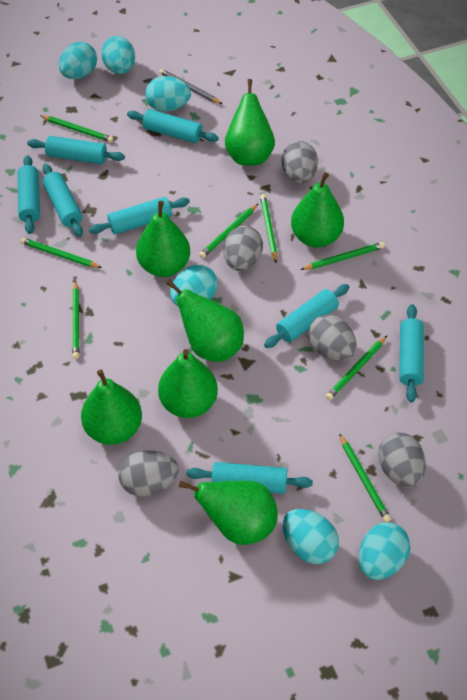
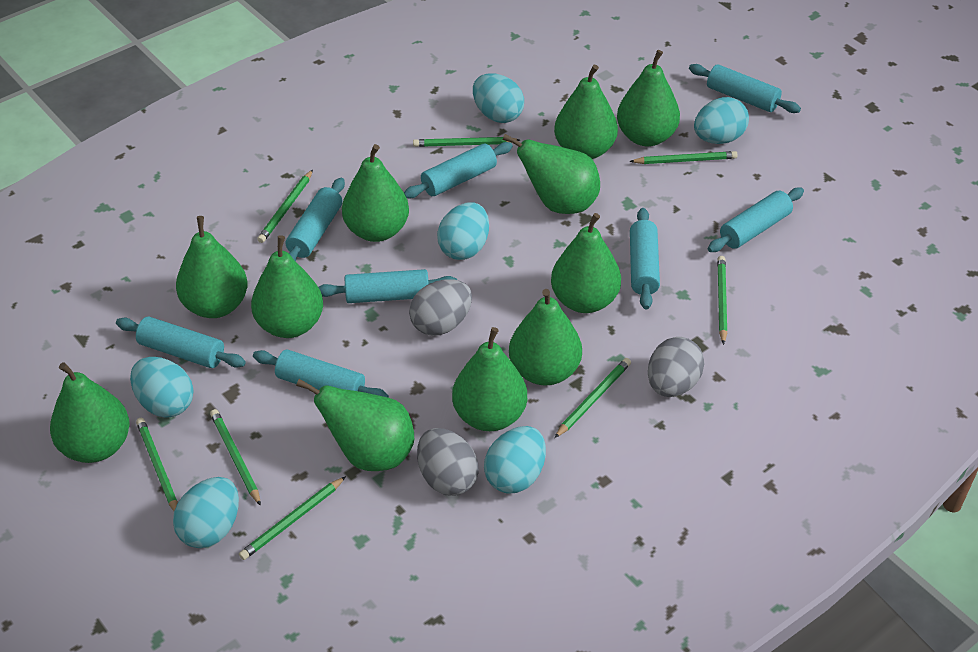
green pear: 7 -> 11
grey egg: 5 -> 3
grey pencil: 1 -> 0

